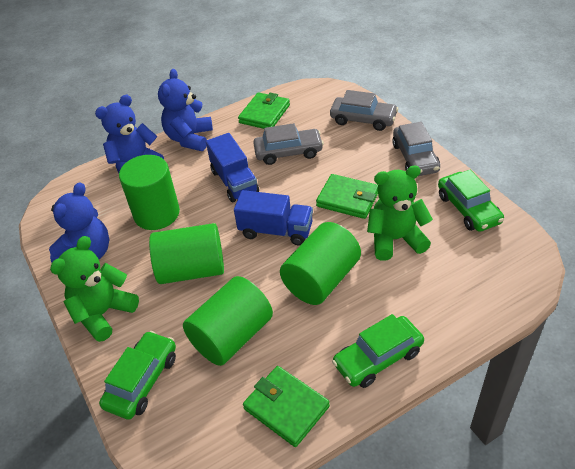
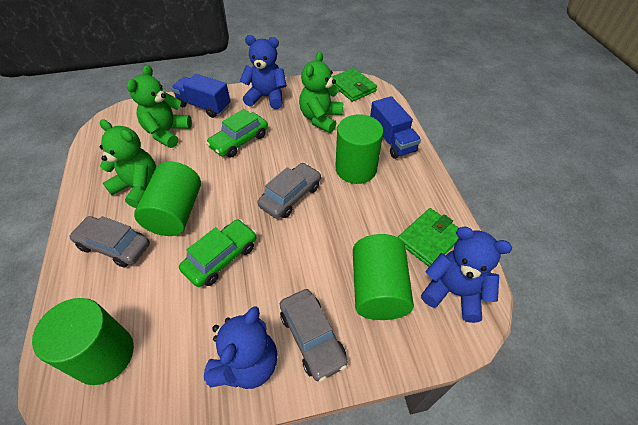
green car: 3 -> 2
green teddy bear: 2 -> 3
green wallet: 3 -> 2

